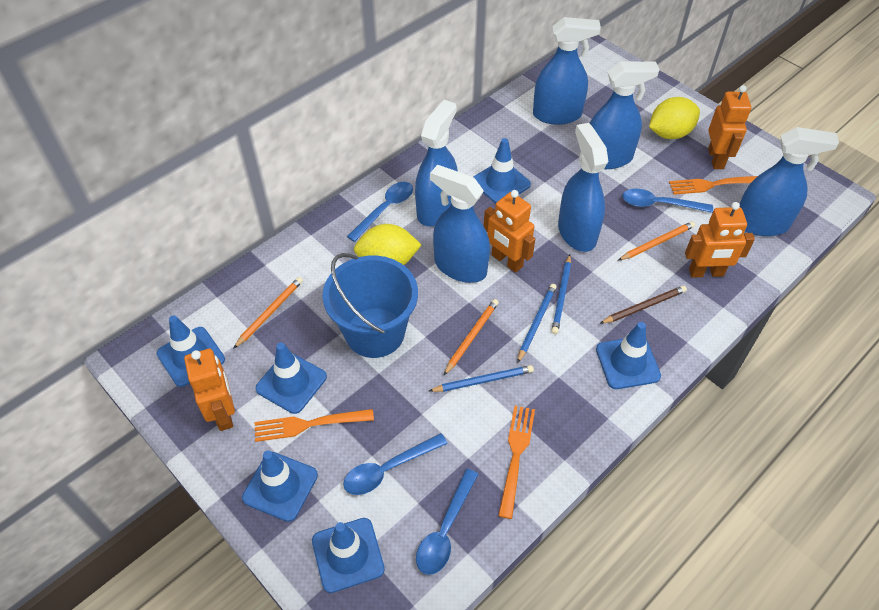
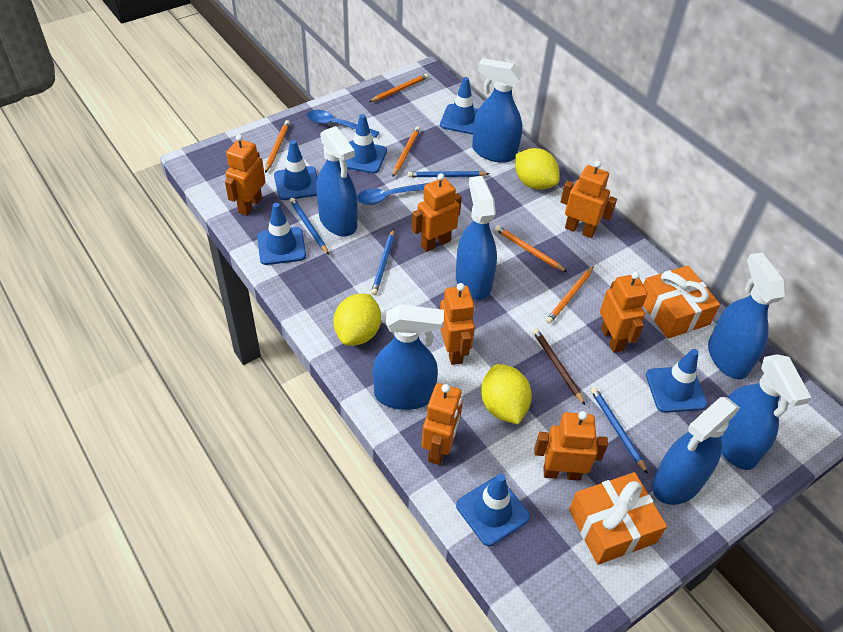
blue bucket: 1 -> 0
blue pencil: 3 -> 4
blue spoon: 4 -> 2
blue spray bottle: 6 -> 7
orange fork: 3 -> 0
orange gift: 0 -> 2
orange pencil: 3 -> 5
orange robot: 4 -> 7
yellow lemon: 2 -> 3

